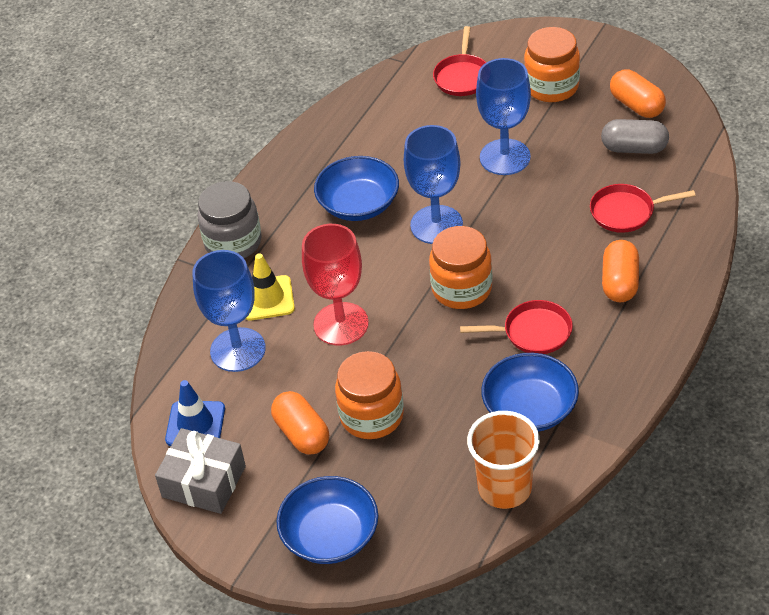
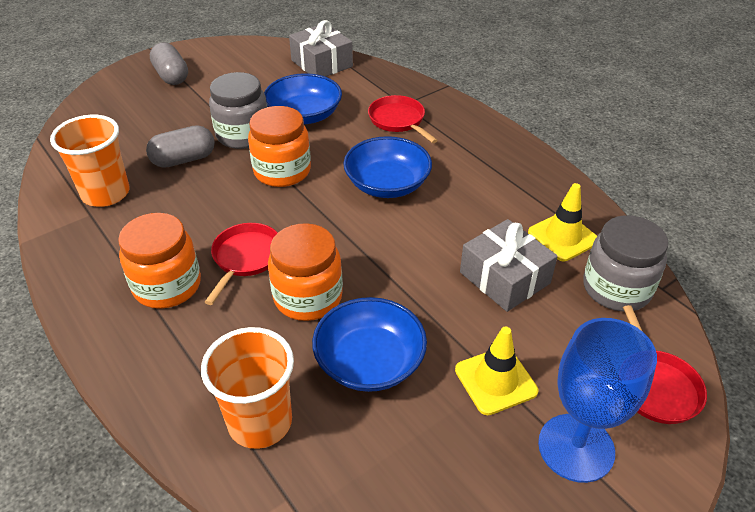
blue goblet: 3 -> 1
blue traffic cone: 1 -> 0
grey capsule: 1 -> 2
grey gift: 1 -> 2
grey jar: 1 -> 2
orange capsule: 3 -> 0
orange cup: 1 -> 2
red goblet: 1 -> 0
yellow traffic cone: 1 -> 2

